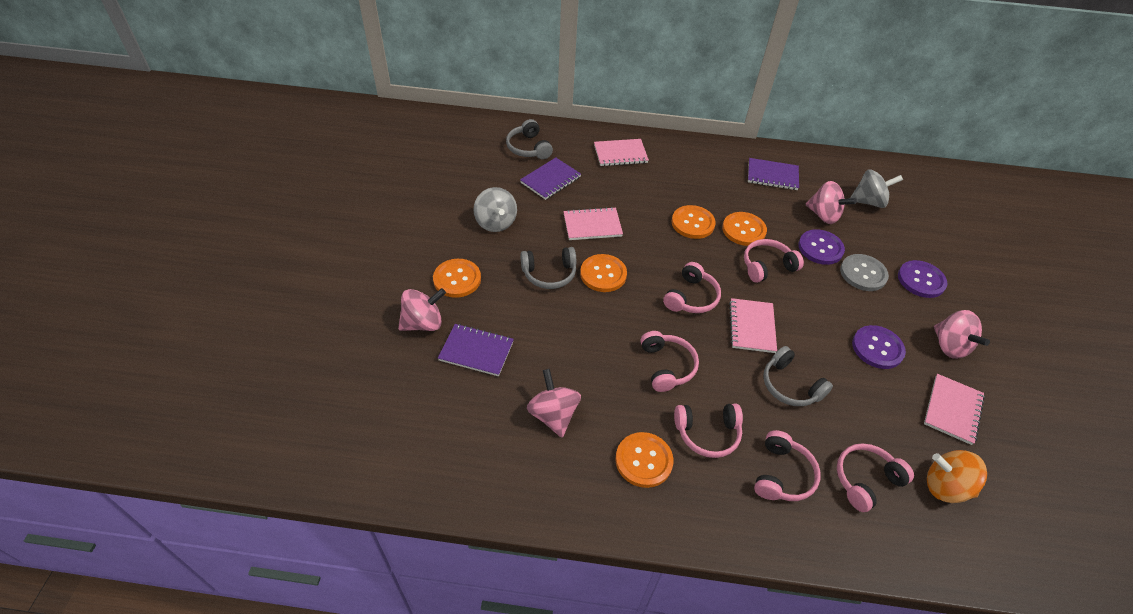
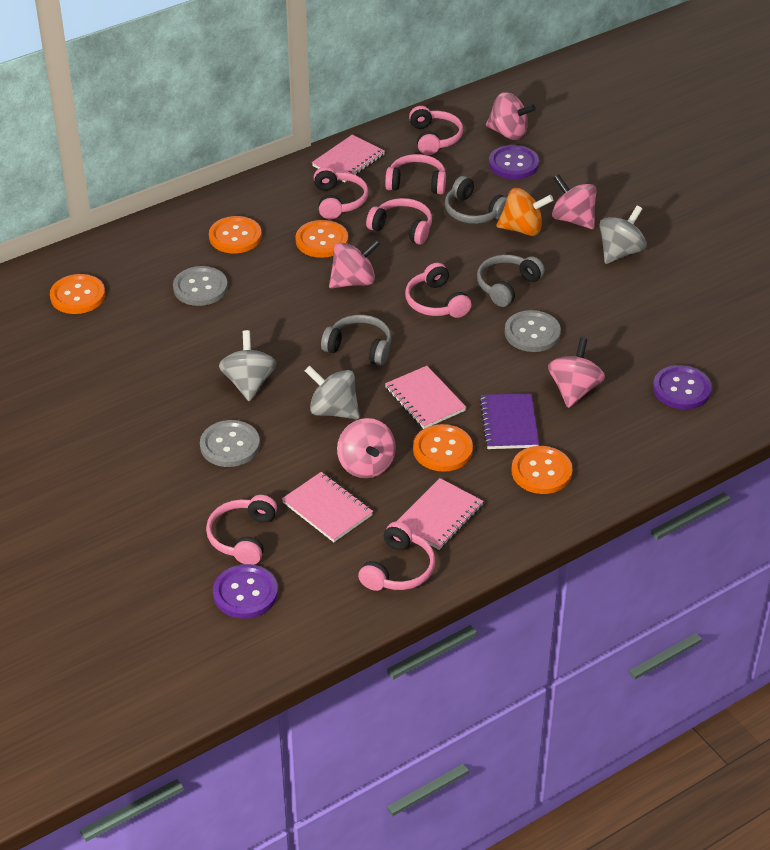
grey button: 1 -> 3
grey spinning top: 2 -> 3
pink headphones: 6 -> 7
pink spinning top: 4 -> 5
purple notebook: 3 -> 1

